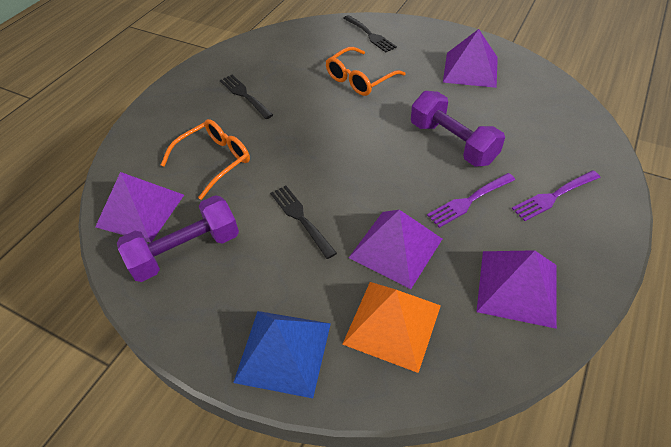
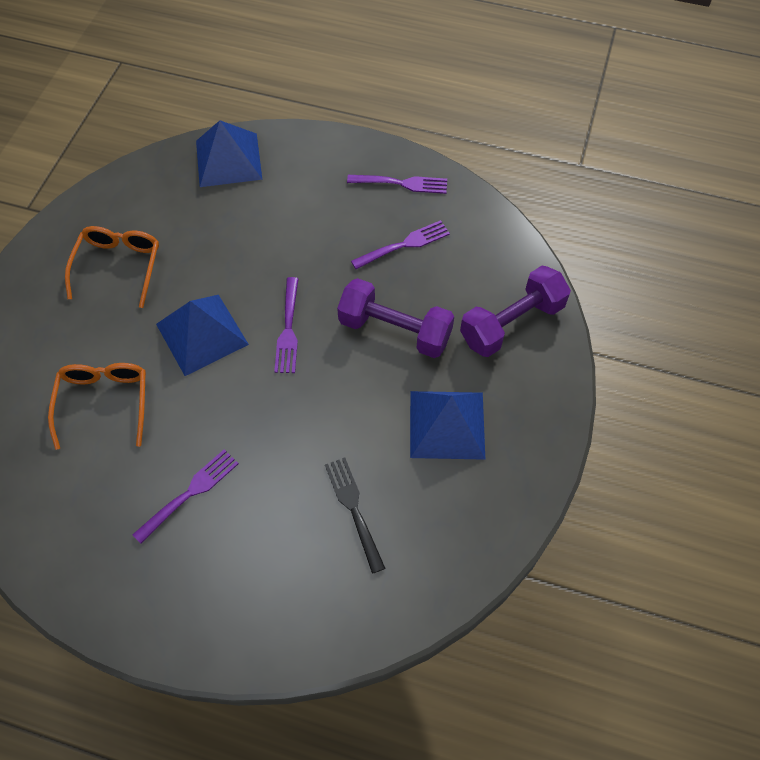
black fork: 3 -> 1
blue pyramid: 1 -> 3
orange pyramid: 1 -> 0
purple fork: 2 -> 4
purple pyramid: 4 -> 0

